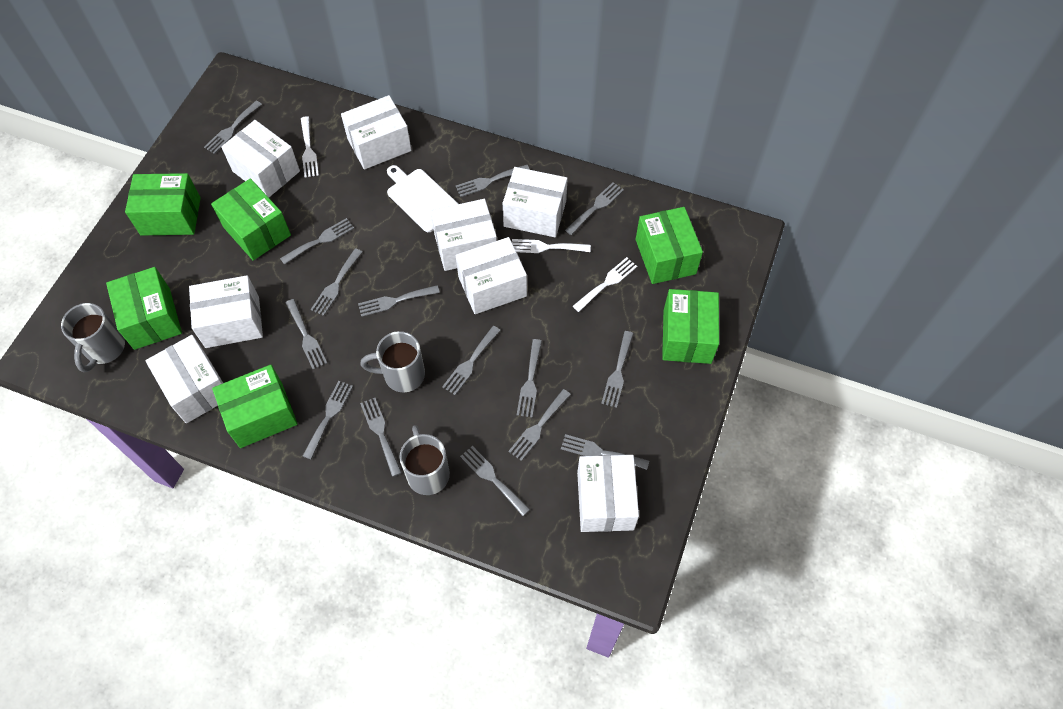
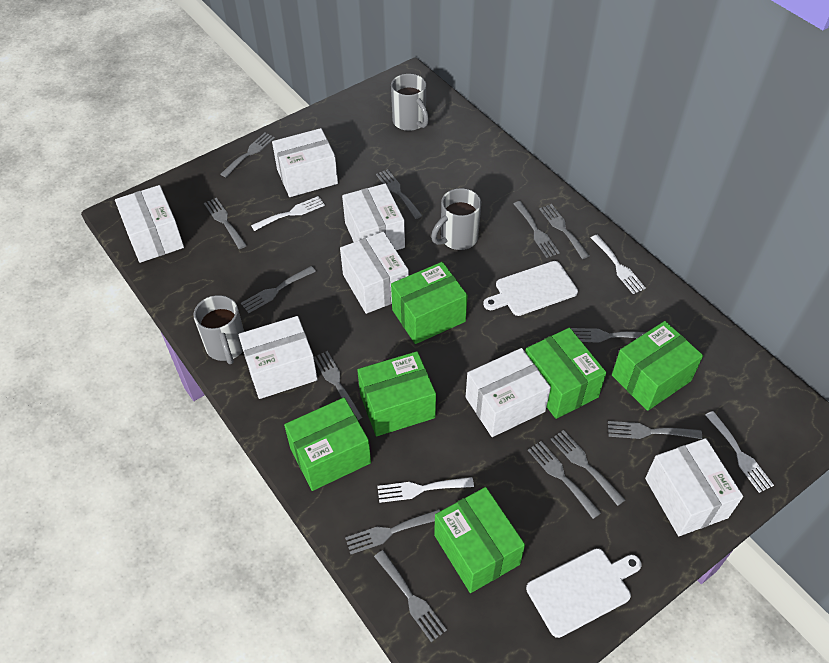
grey fork: 15 -> 13
white box: 8 -> 7
white cutting board: 1 -> 2
white fork: 3 -> 4

